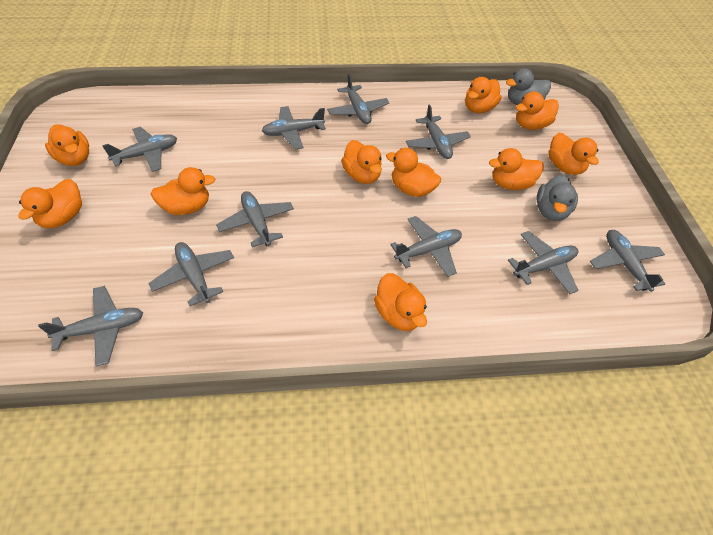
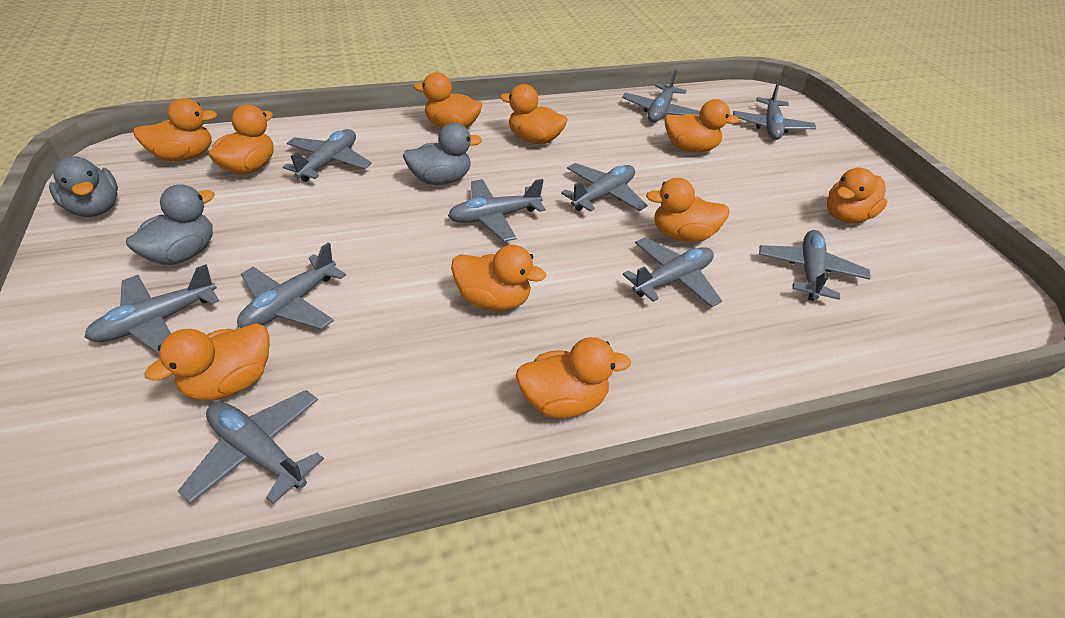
grey duck: 2 -> 3

